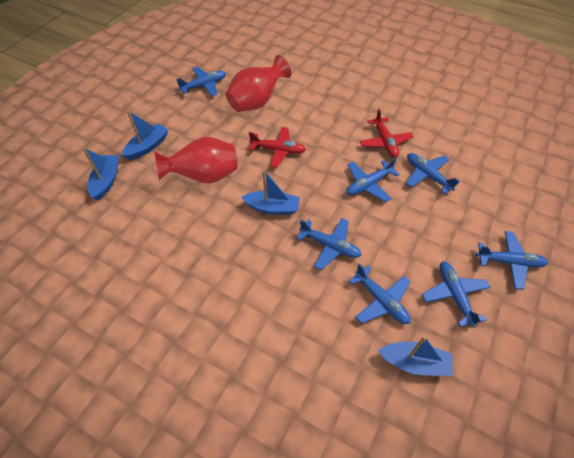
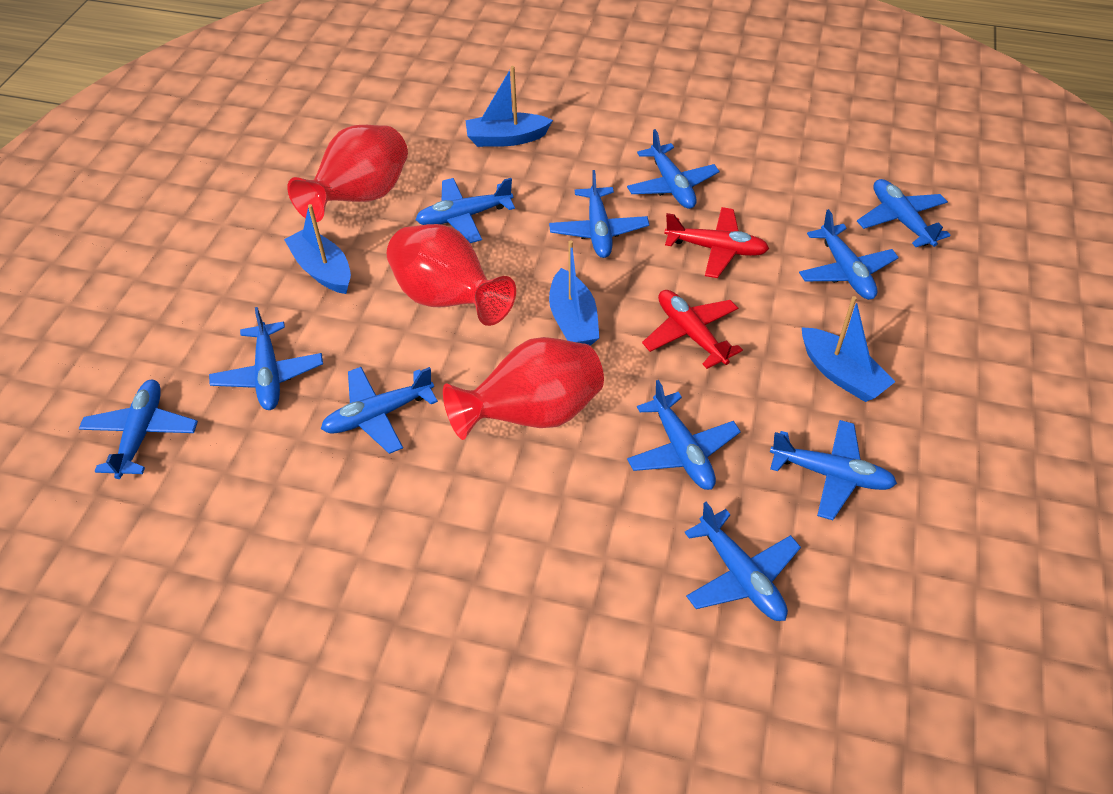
blue plane: 7 -> 11
red vase: 2 -> 3

